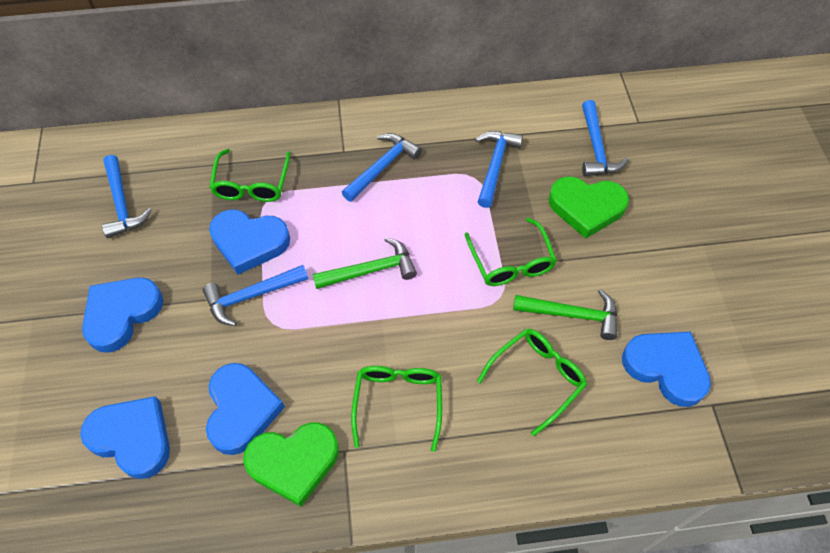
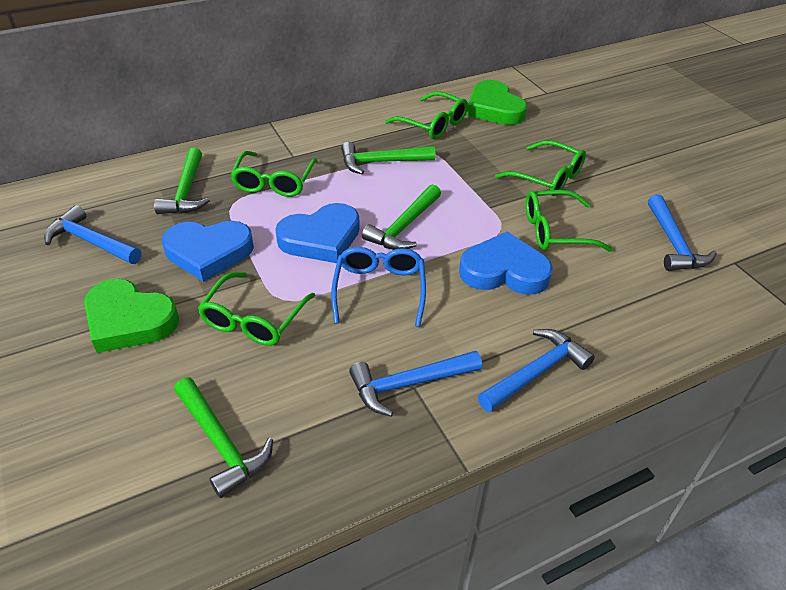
blue glasses: 0 -> 1
blue hammer: 5 -> 4
blue heart: 5 -> 3
green glasses: 4 -> 5
green hammer: 2 -> 4

